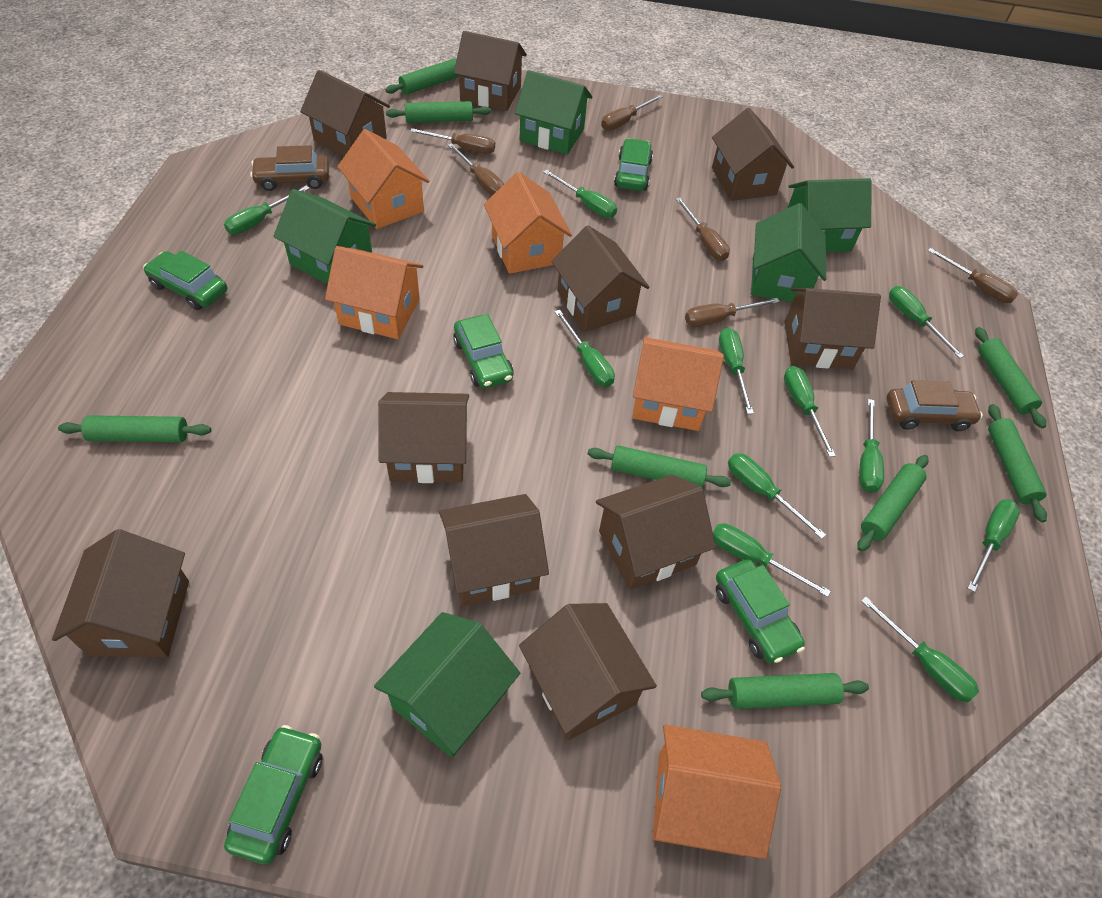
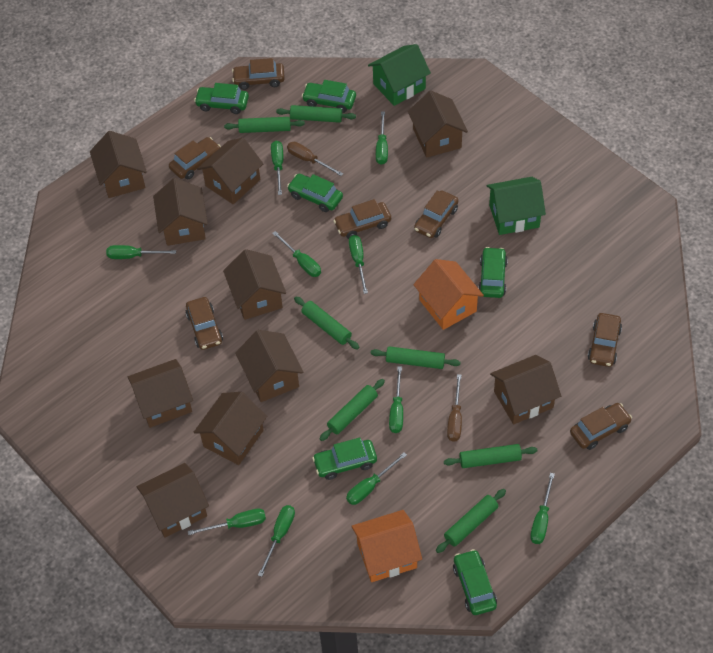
brown car: 2 -> 7
brown screwdriver: 6 -> 2
green car: 5 -> 6
green house: 5 -> 2
green rolling pin: 8 -> 7
green screwdriver: 11 -> 10
orange house: 5 -> 2

